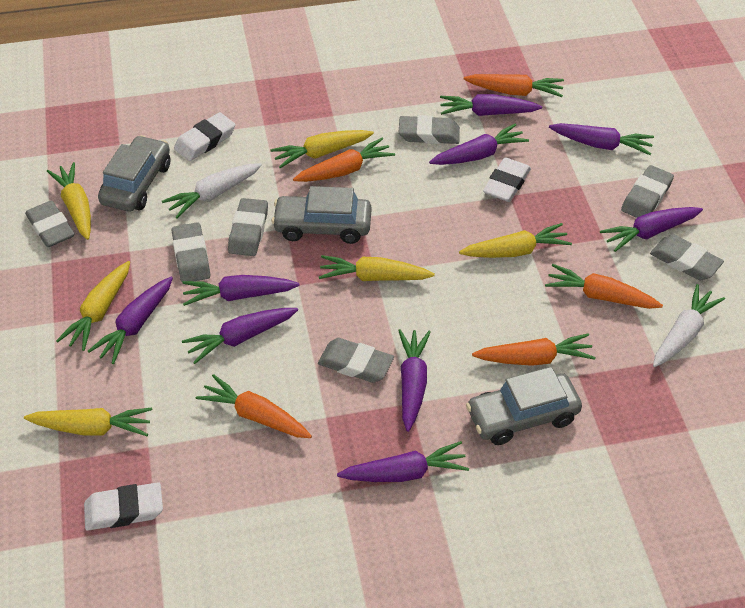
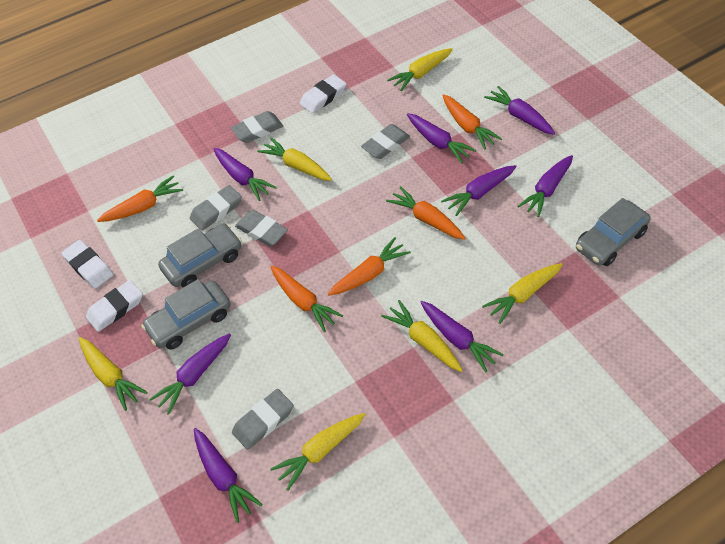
grey eraser: 7 -> 5
purple carrot: 9 -> 8
white carrot: 2 -> 0

